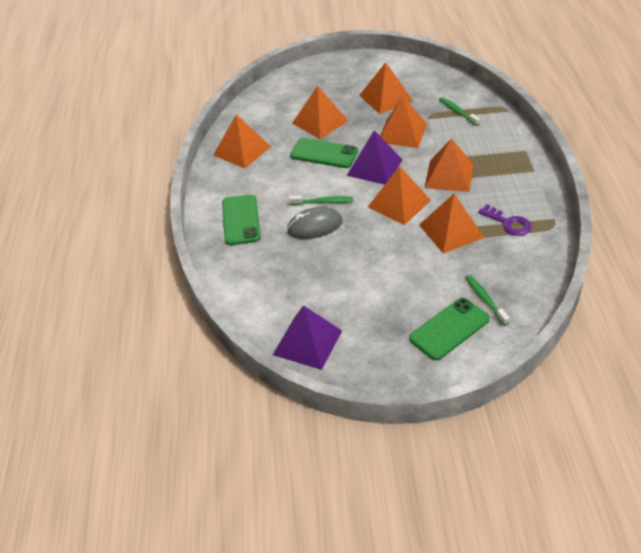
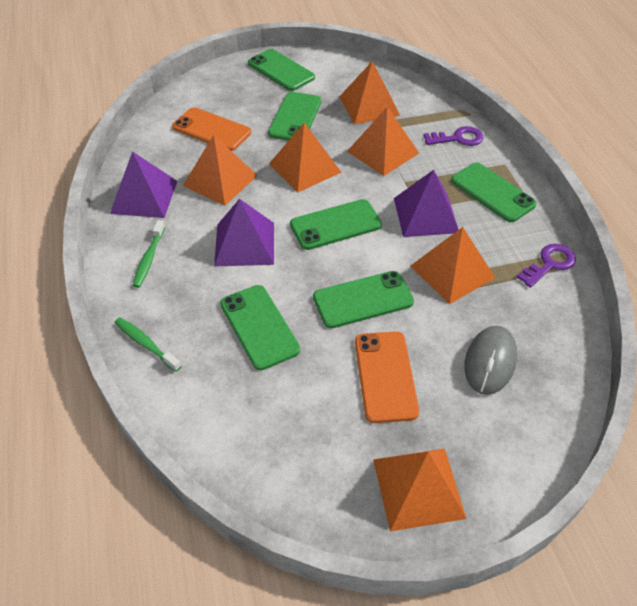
green phone: 3 -> 6
green toothbrush: 3 -> 2
orange phone: 0 -> 2
orange pyramid: 7 -> 6
purple key: 1 -> 2
purple pyramid: 2 -> 3

